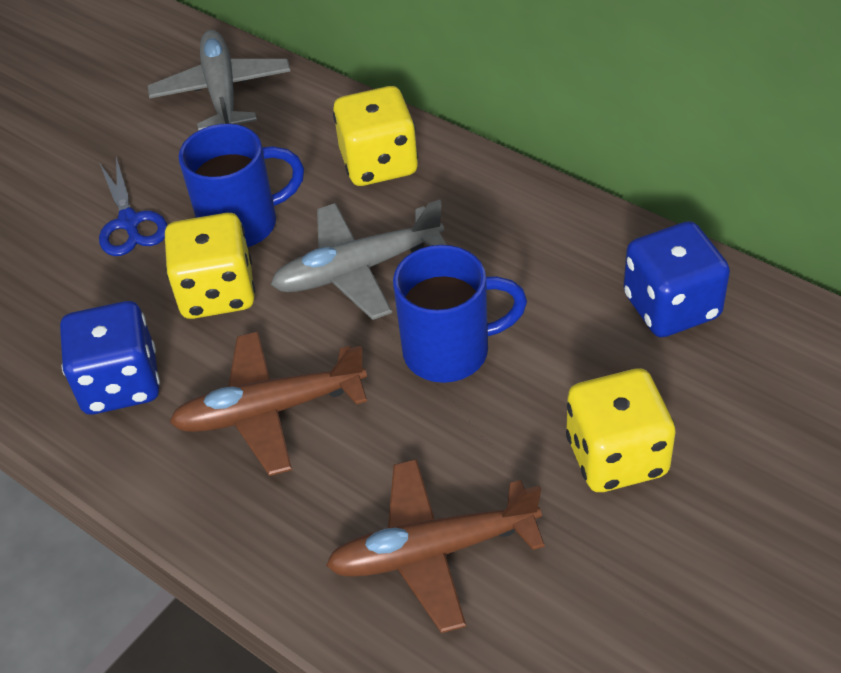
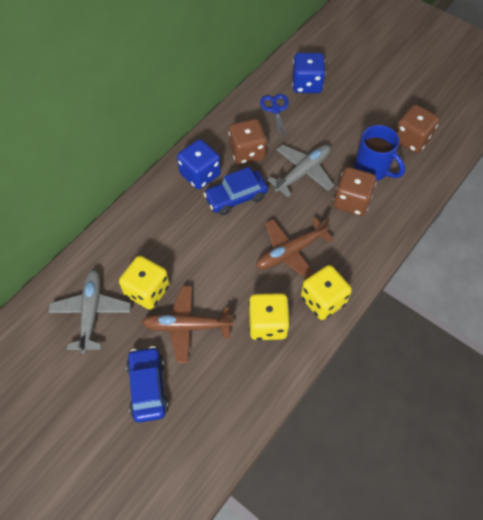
blue car: 0 -> 2
blue mug: 2 -> 1
brown dice: 0 -> 3

